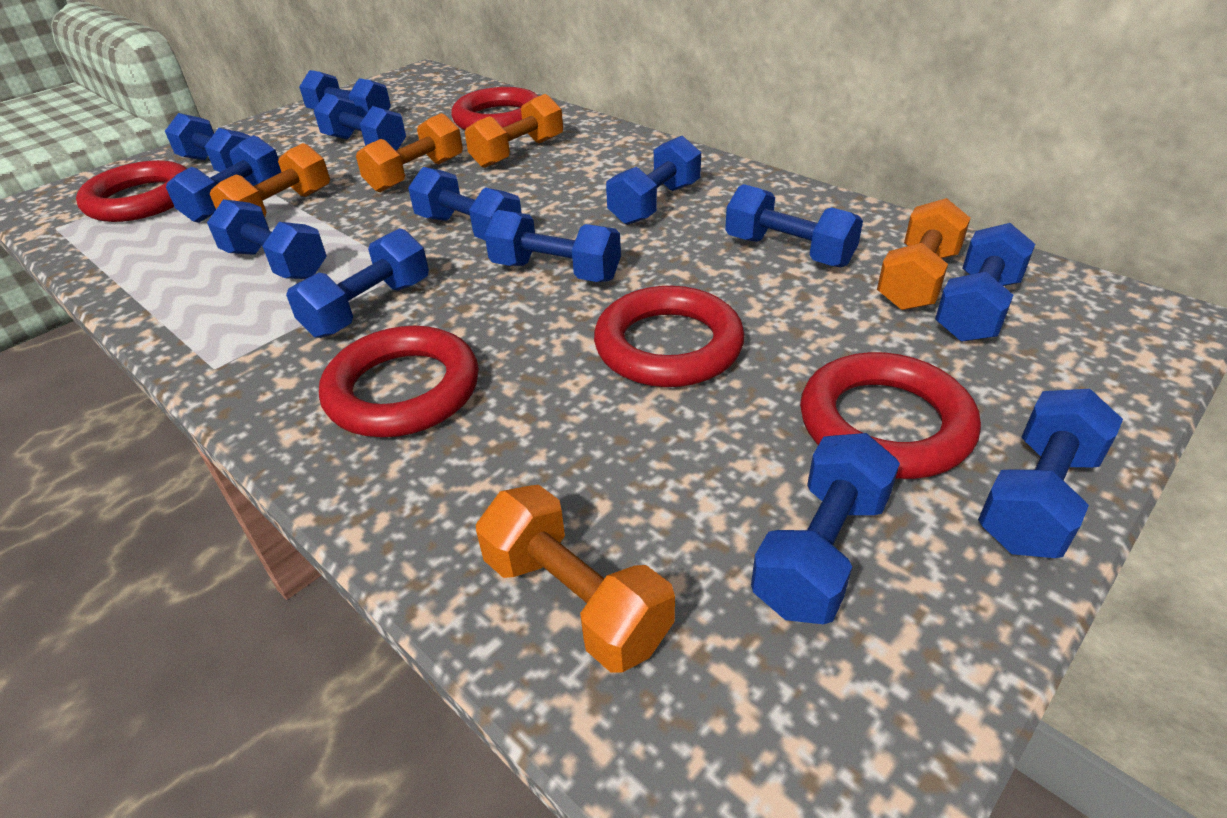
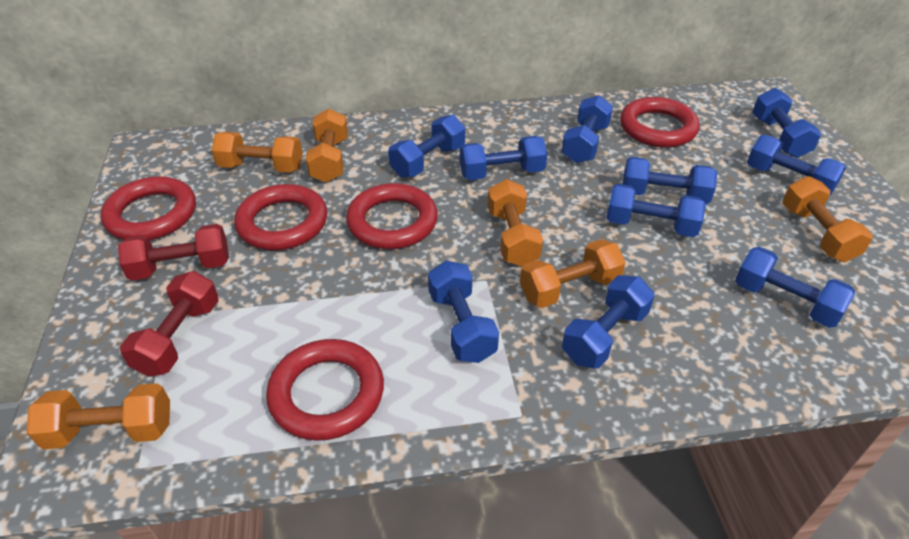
blue dumbbell: 13 -> 10
orange dumbbell: 5 -> 6
red dumbbell: 0 -> 2

